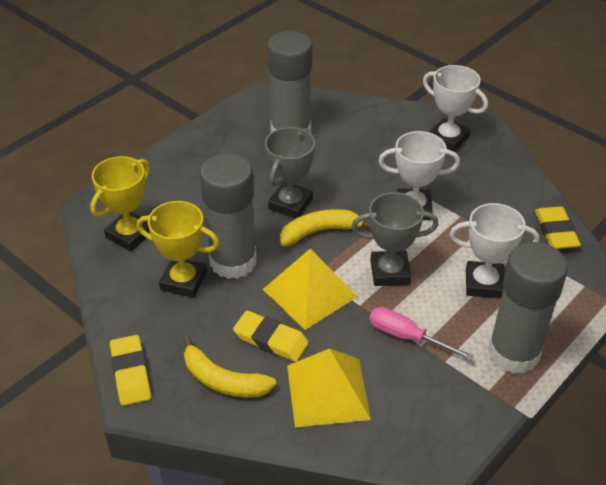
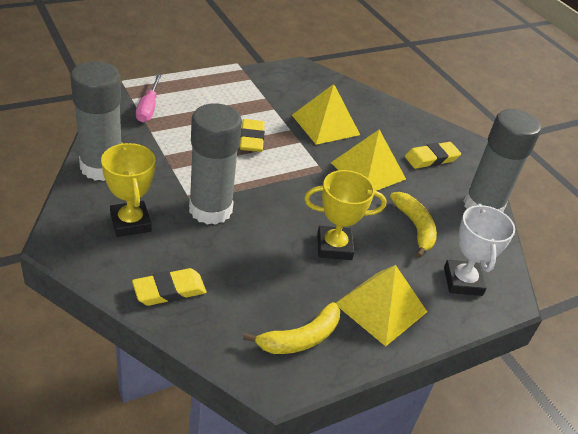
grey trophy: 2 -> 0
white trophy: 3 -> 1
yellow pyramid: 2 -> 3

